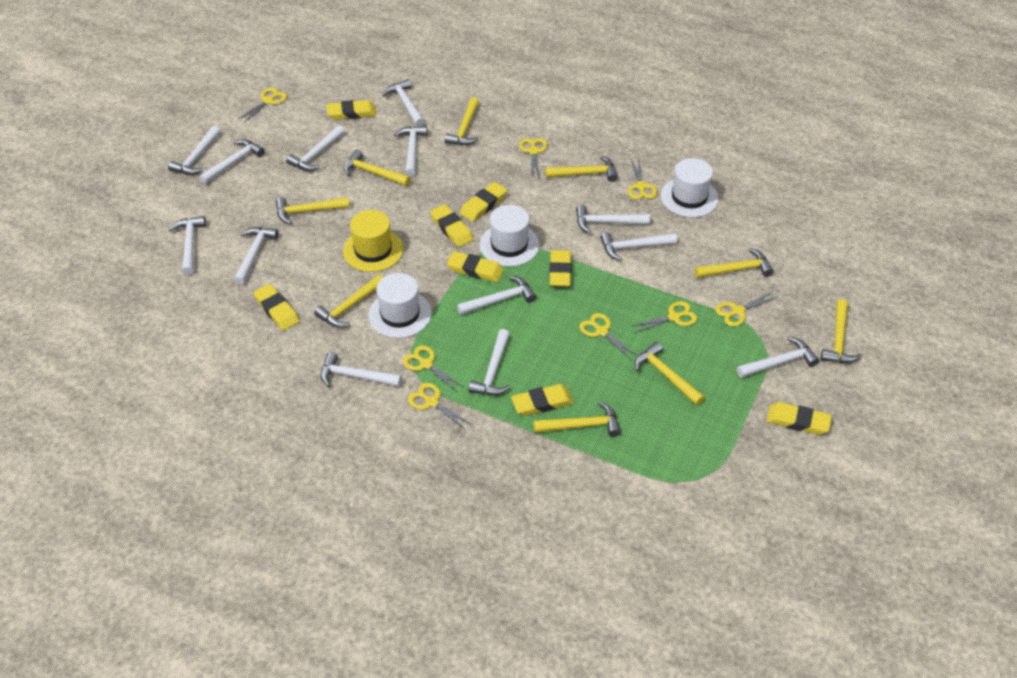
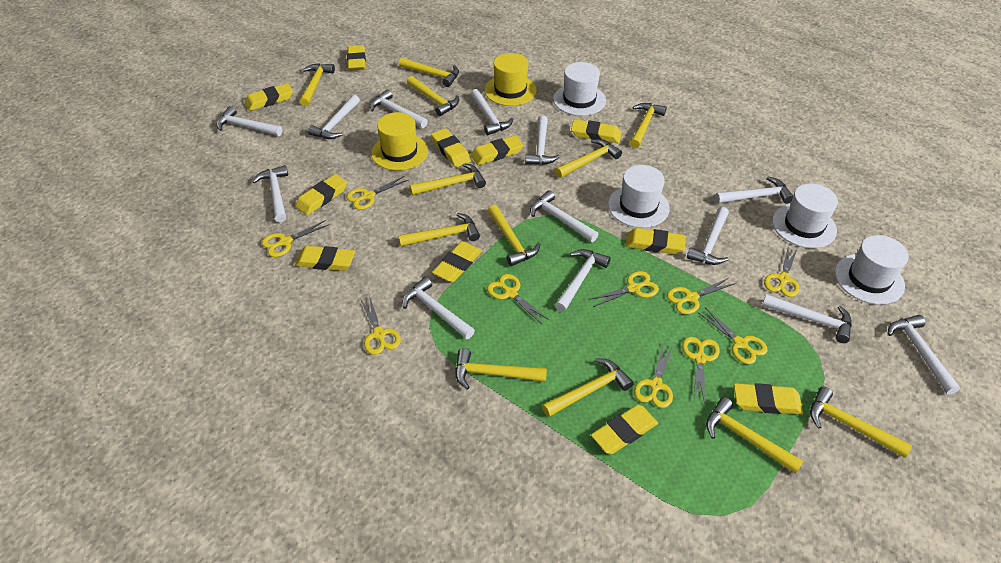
white hat: 3 -> 4
yellow eraser: 8 -> 11
yellow hammer: 9 -> 12
yellow hat: 1 -> 2
yellow scissors: 8 -> 10

